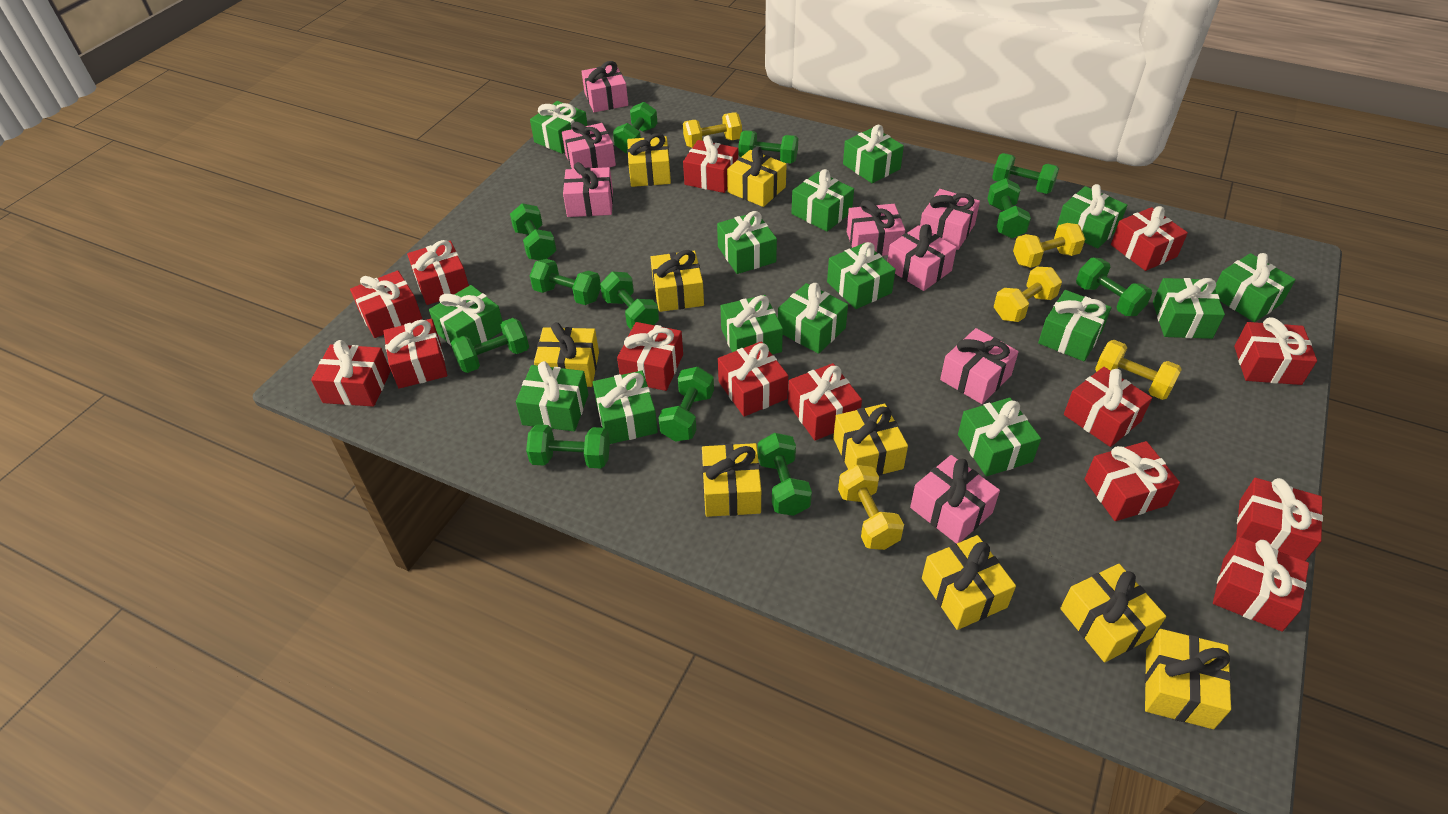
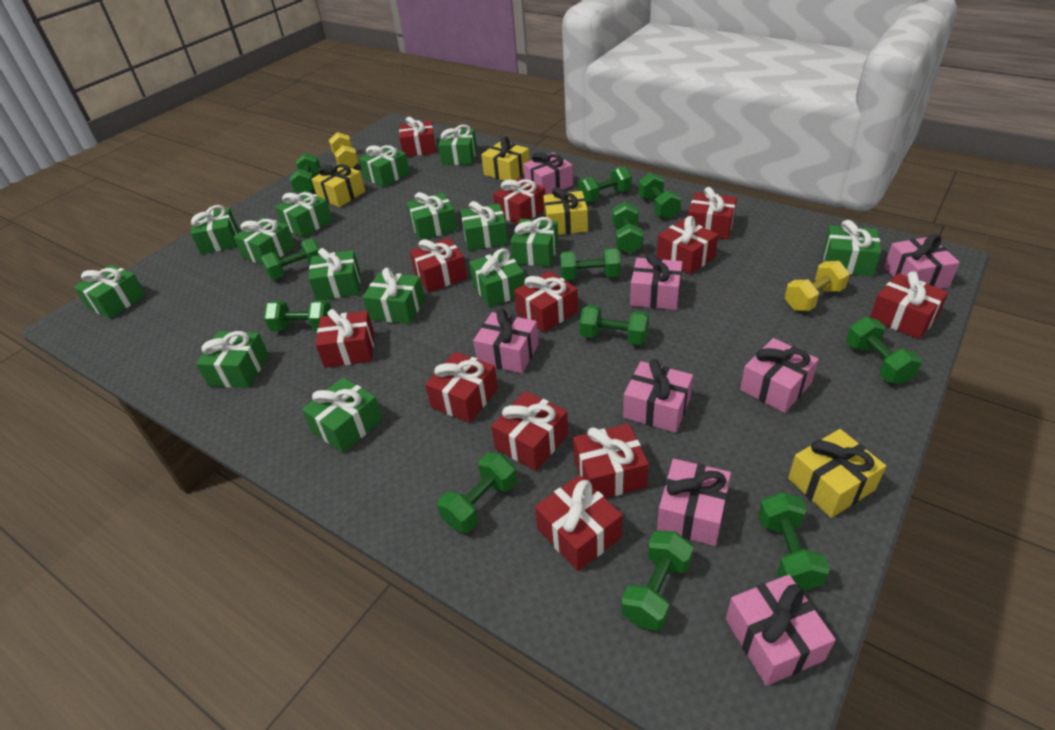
red gift: 14 -> 12
yellow dumbbell: 5 -> 2
yellow gift: 9 -> 4

